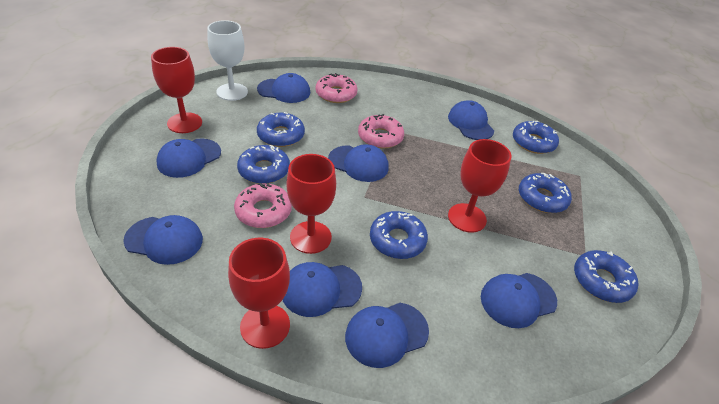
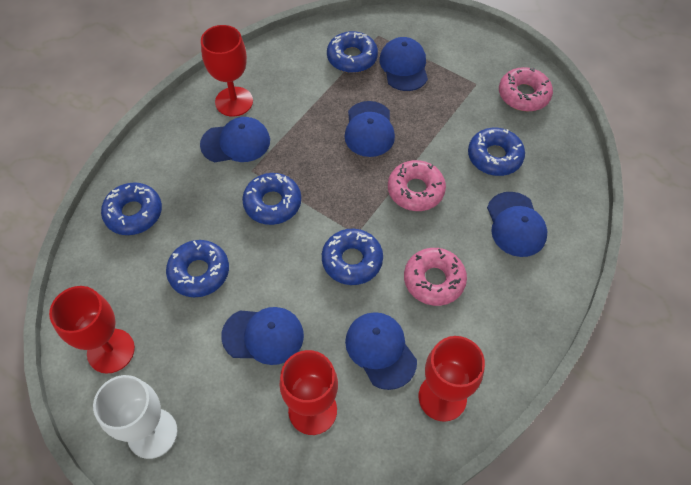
blue cap: 8 -> 6

